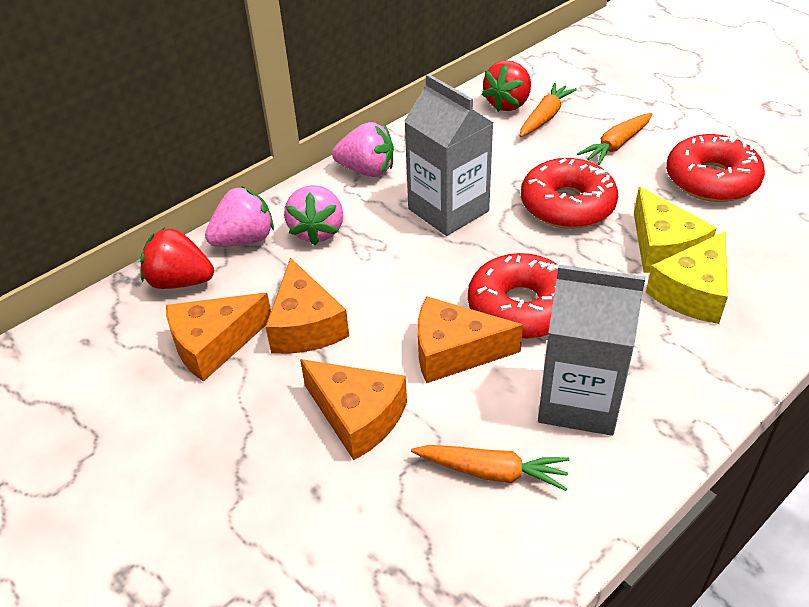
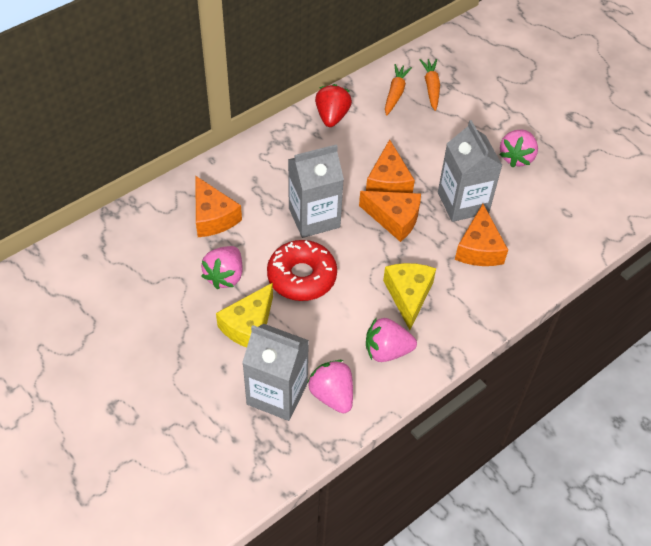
grey carton: 2 -> 3
orange carrot: 3 -> 2
pink strawberry: 3 -> 4
red donut: 3 -> 1
red strawberry: 2 -> 1

